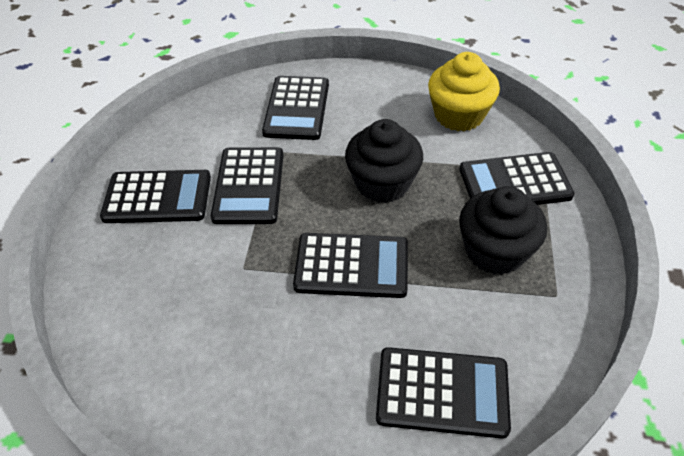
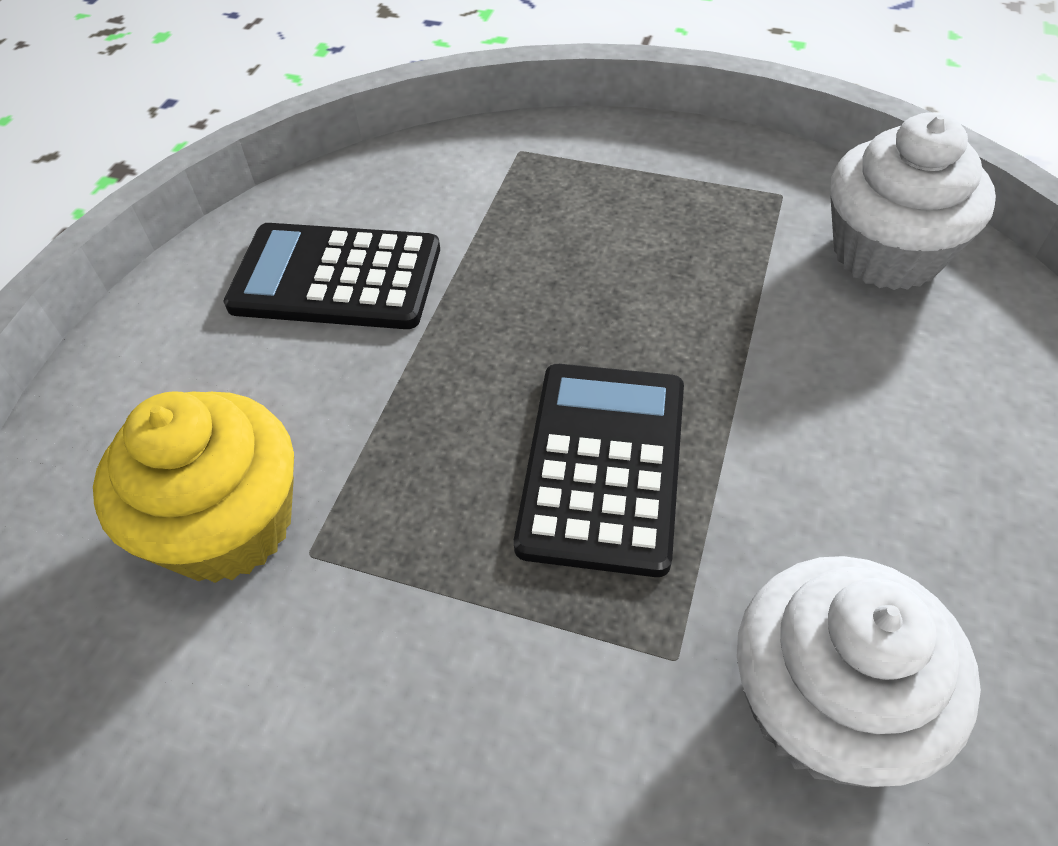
black calculator: 6 -> 2
black cupcake: 2 -> 0
white cupcake: 0 -> 2

